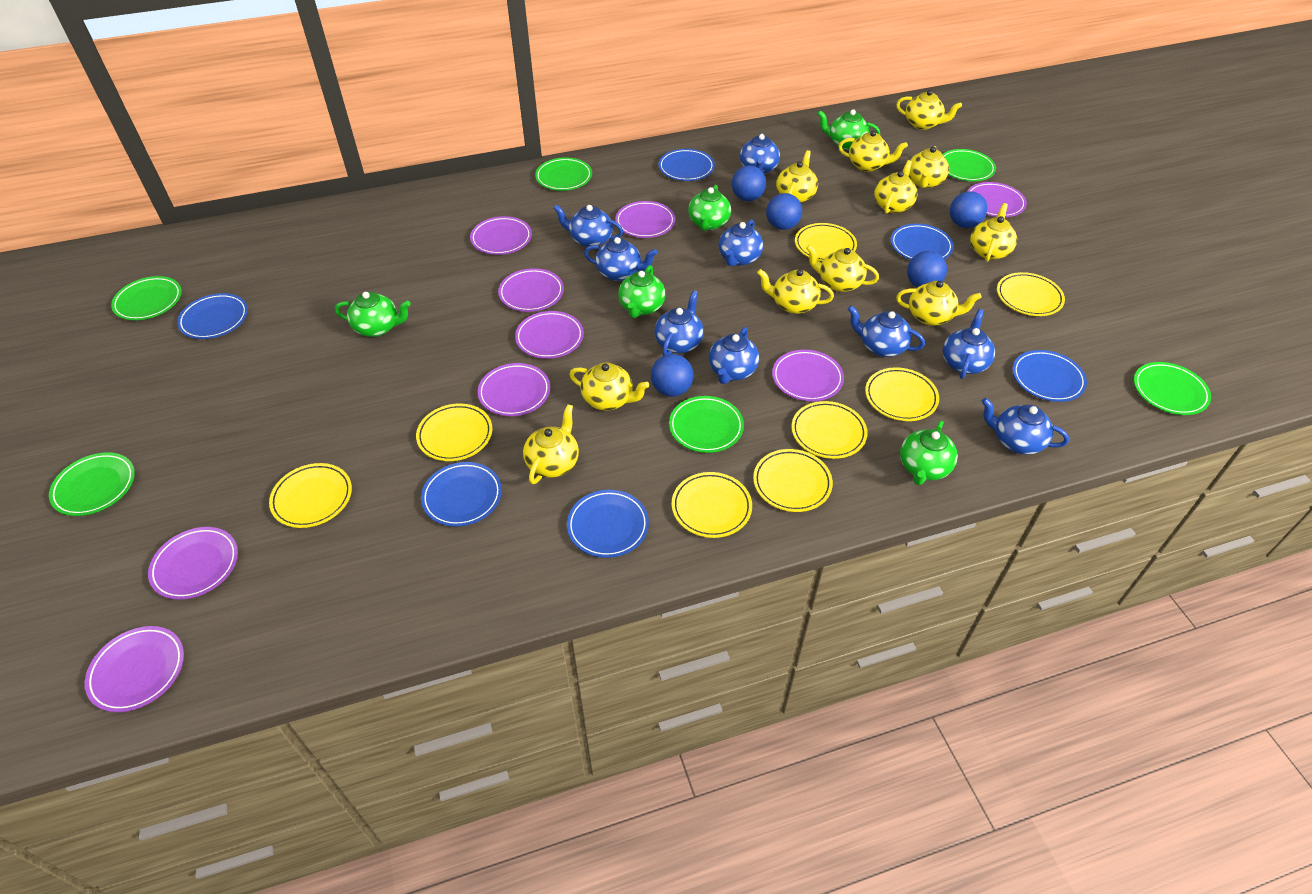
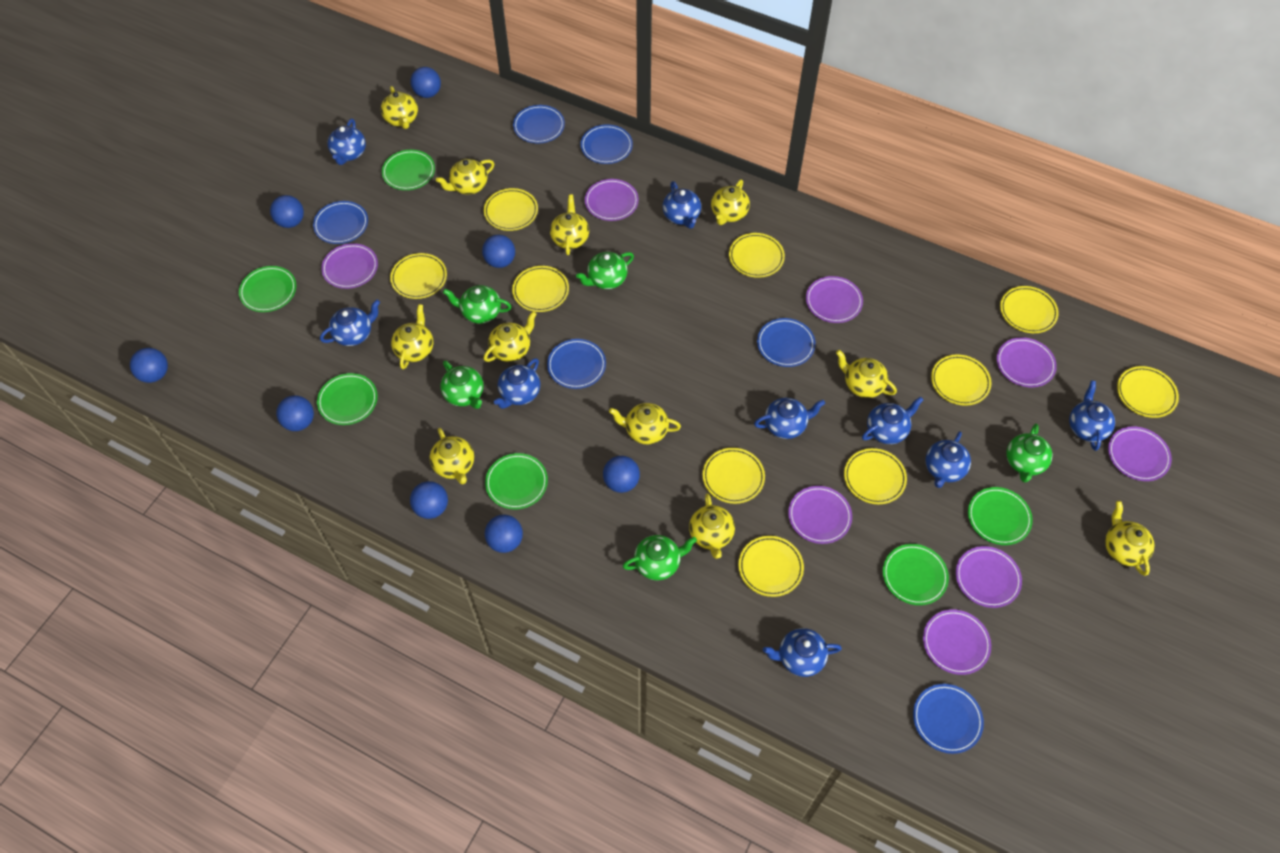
blue ball: 5 -> 8
purple plate: 9 -> 8
yellow plate: 8 -> 10

